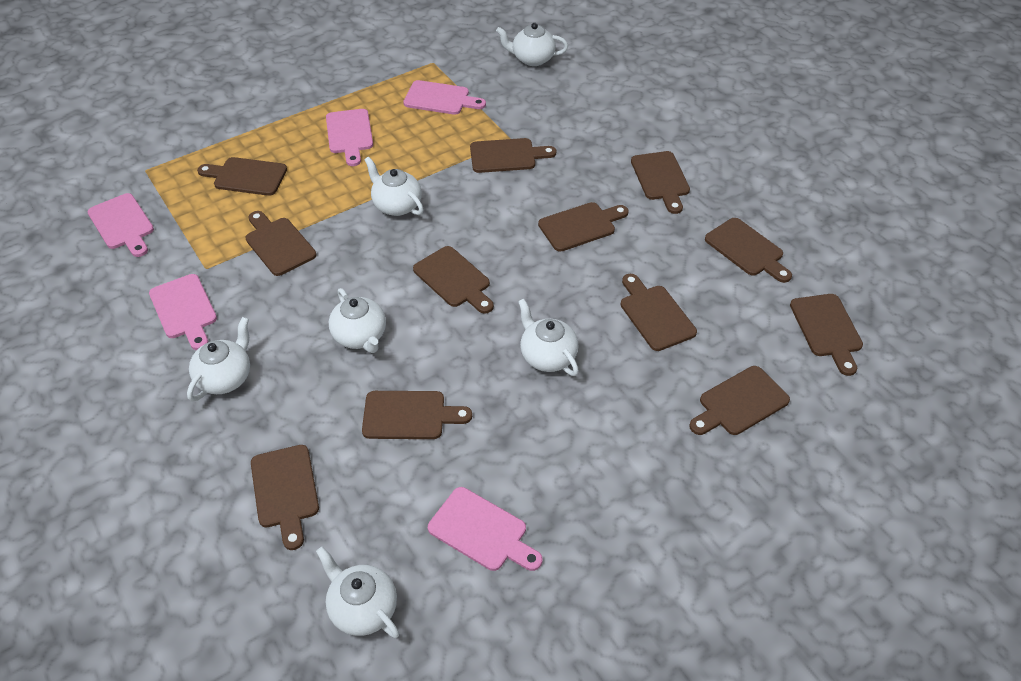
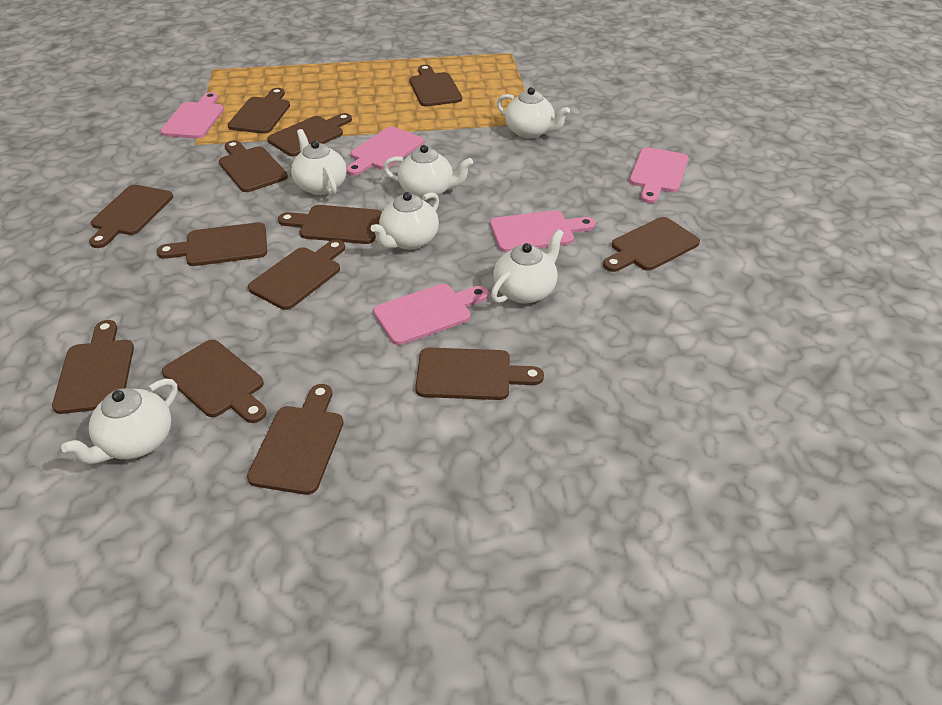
brown cutting board: 12 -> 13

